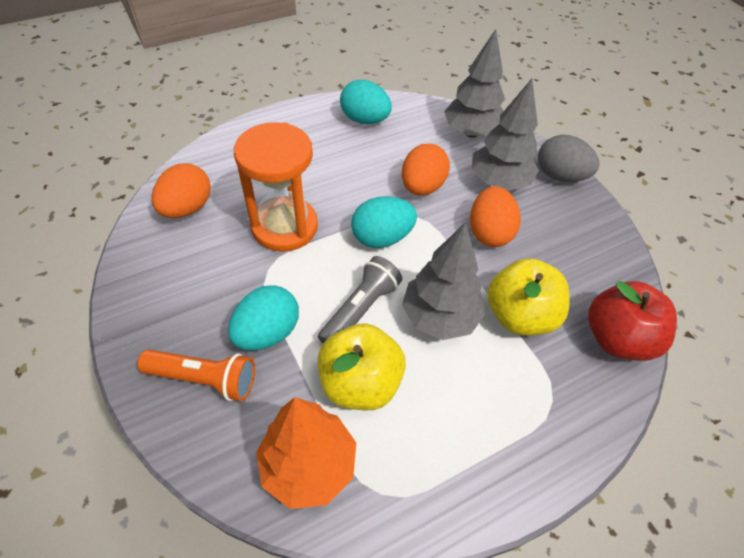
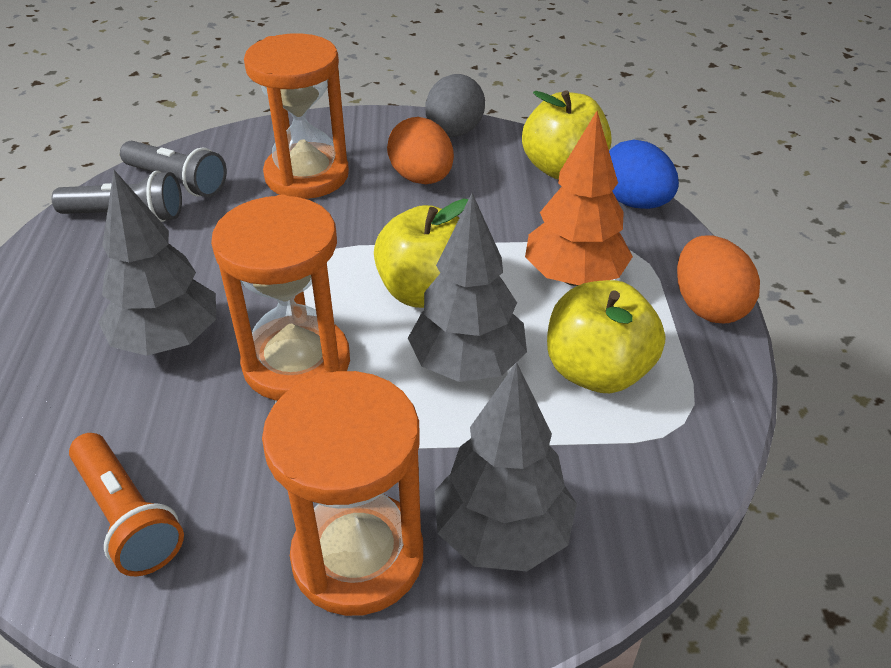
blue egg: 0 -> 1
grey flashlight: 1 -> 2
orange egg: 3 -> 2
orange hourglass: 1 -> 3
red apple: 1 -> 0
turquoise egg: 3 -> 0
yellow apple: 2 -> 3

